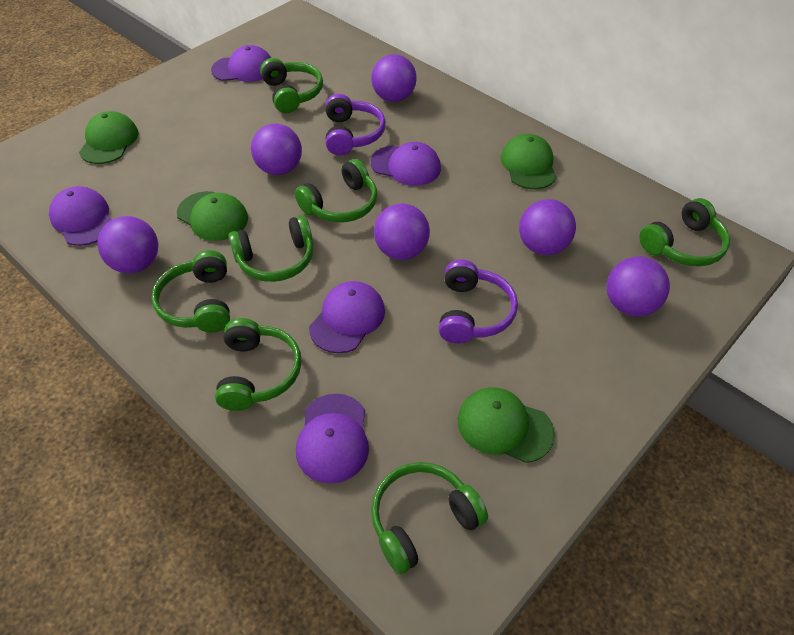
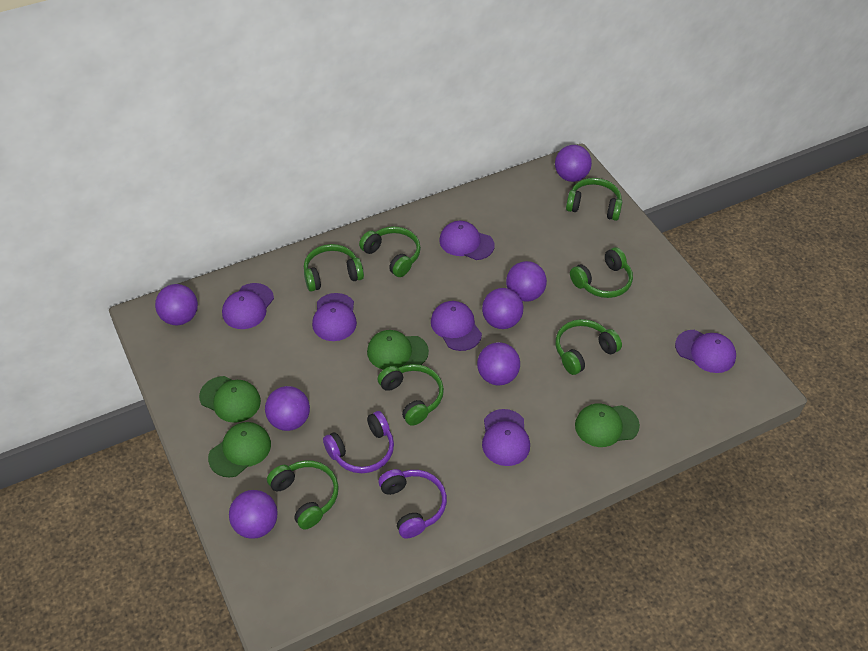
purple ball: 6 -> 7
purple cap: 5 -> 6

